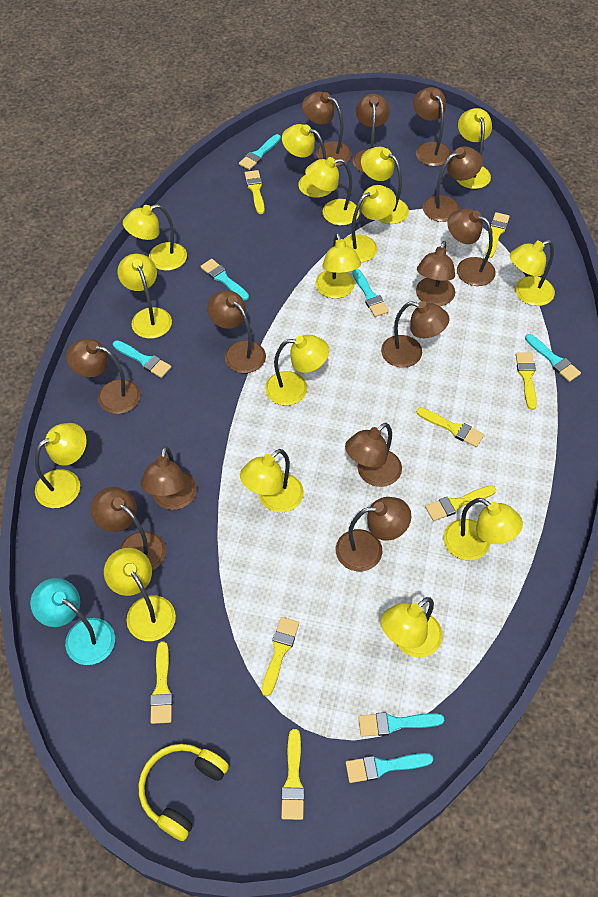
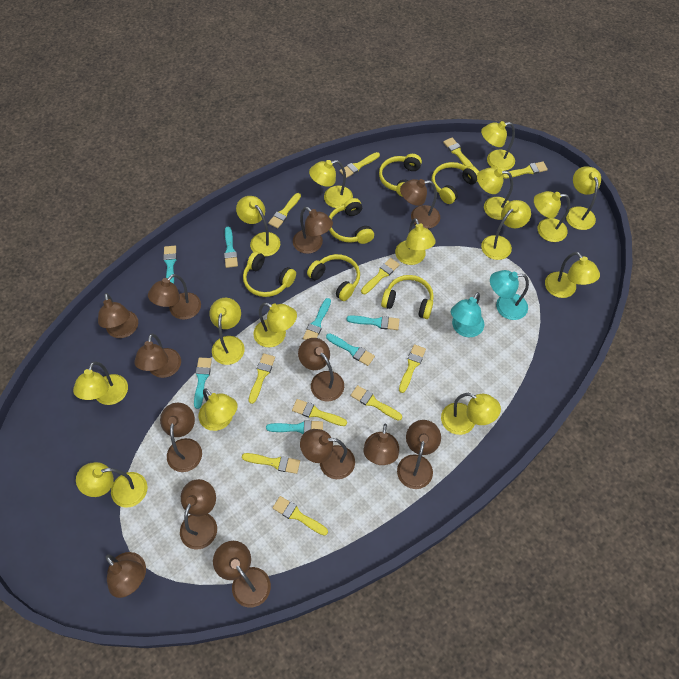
turquoise lamp: 1 -> 2
yellow brush: 8 -> 11
yellow headphones: 1 -> 6

